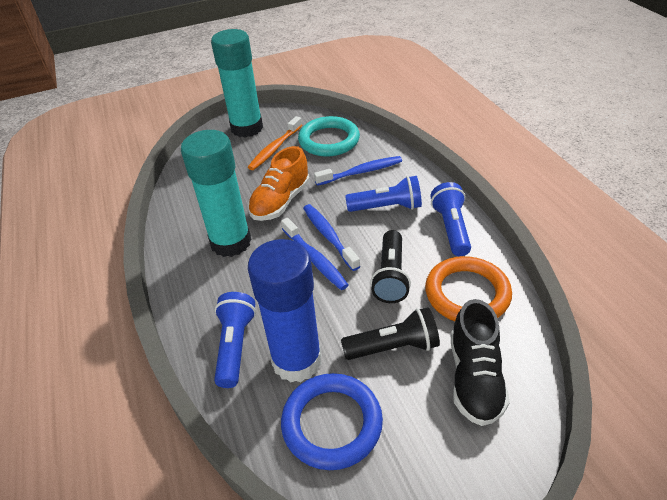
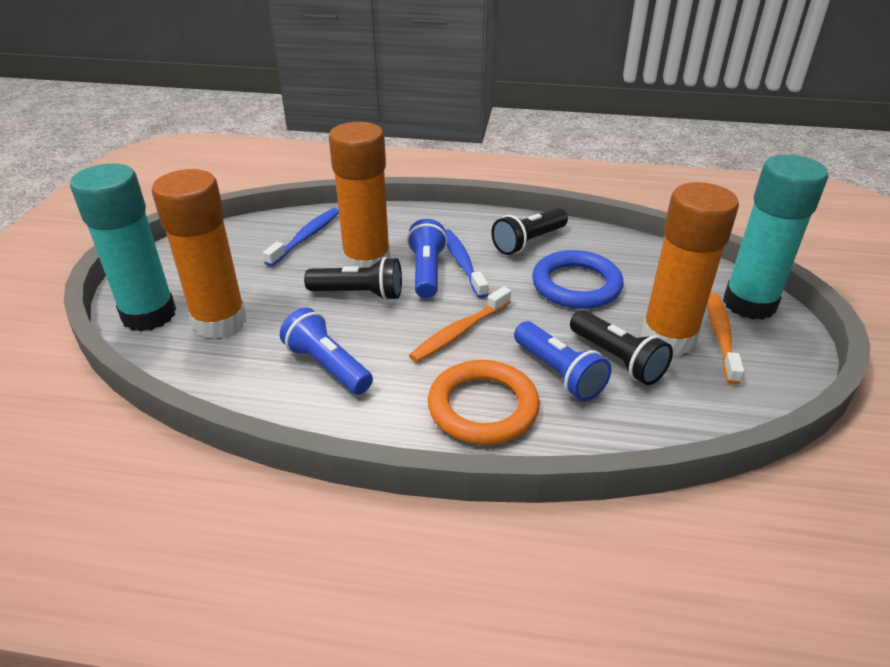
black flashlight: 2 -> 3
black shoe: 1 -> 0
blue glue stick: 1 -> 0
blue toothbrush: 3 -> 2
orange glue stick: 0 -> 3
orange shoe: 1 -> 0
orange toothbrush: 1 -> 2
turquoise ring: 1 -> 0

